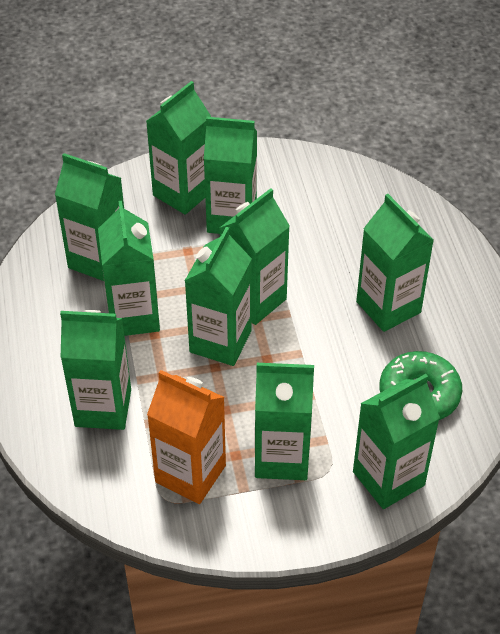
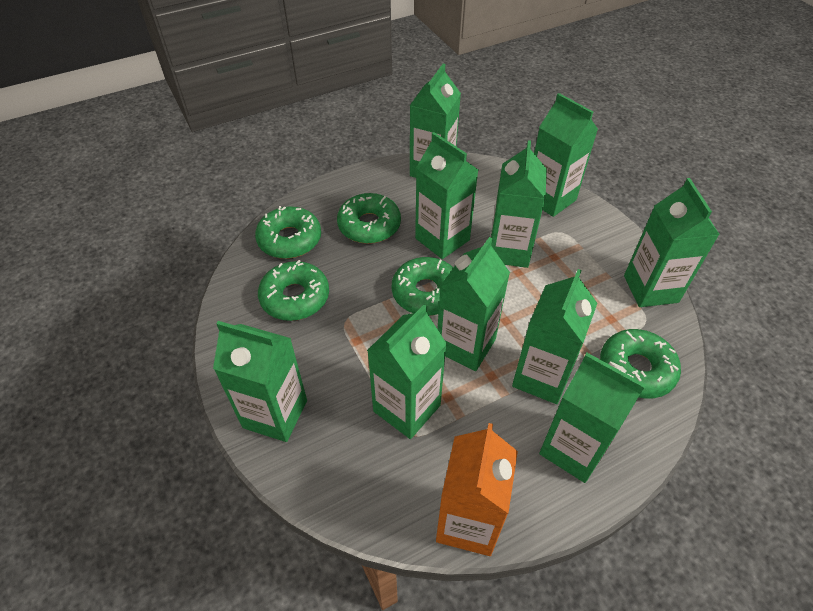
green donut: 1 -> 5

